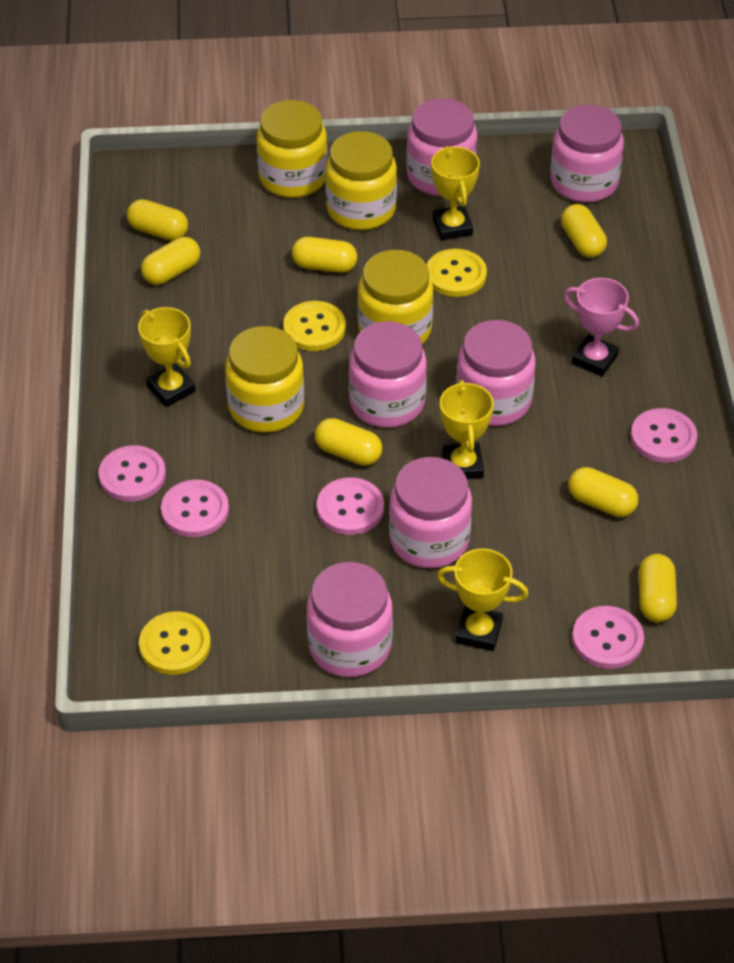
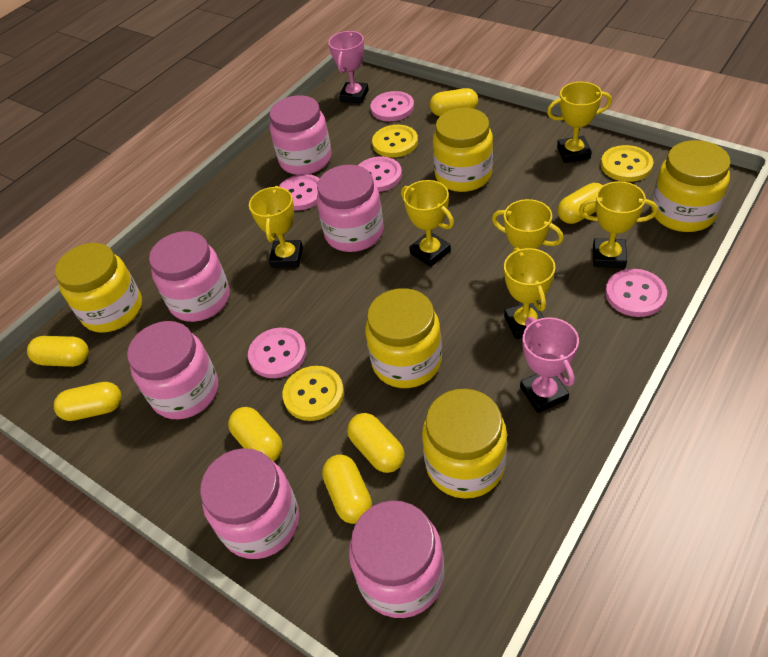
pink trophy: 1 -> 2
yellow jar: 4 -> 5
yellow trophy: 4 -> 6

